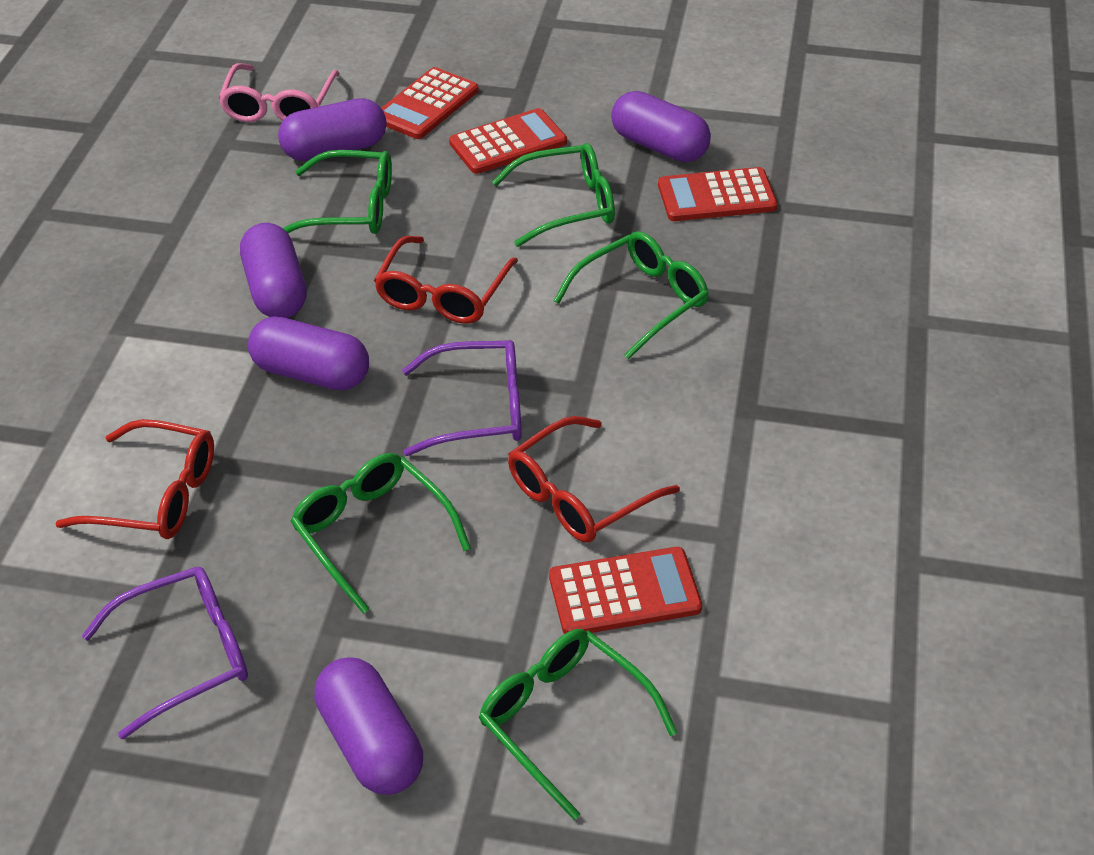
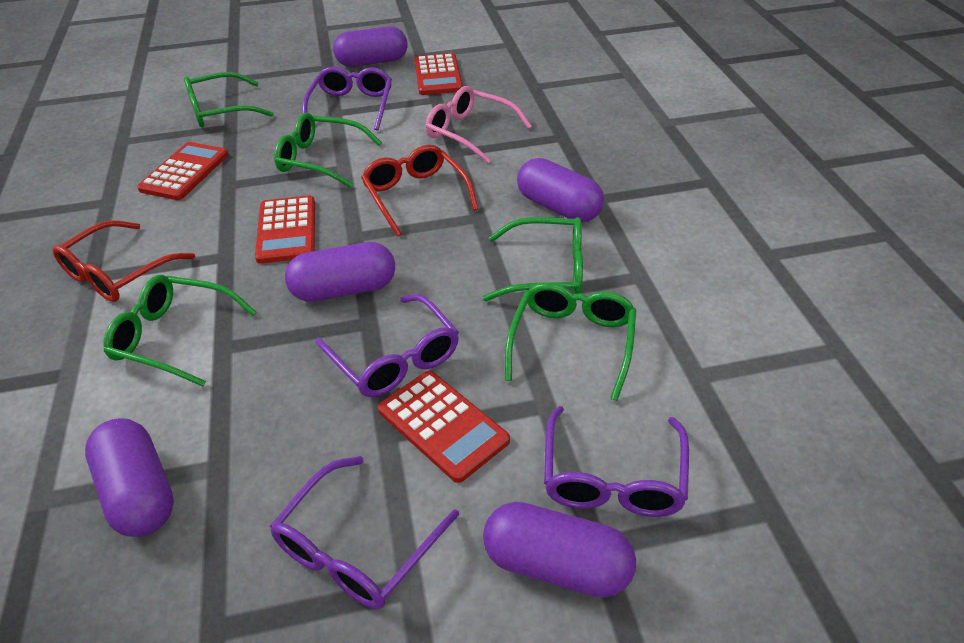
purple glasses: 2 -> 4
red glasses: 3 -> 2

